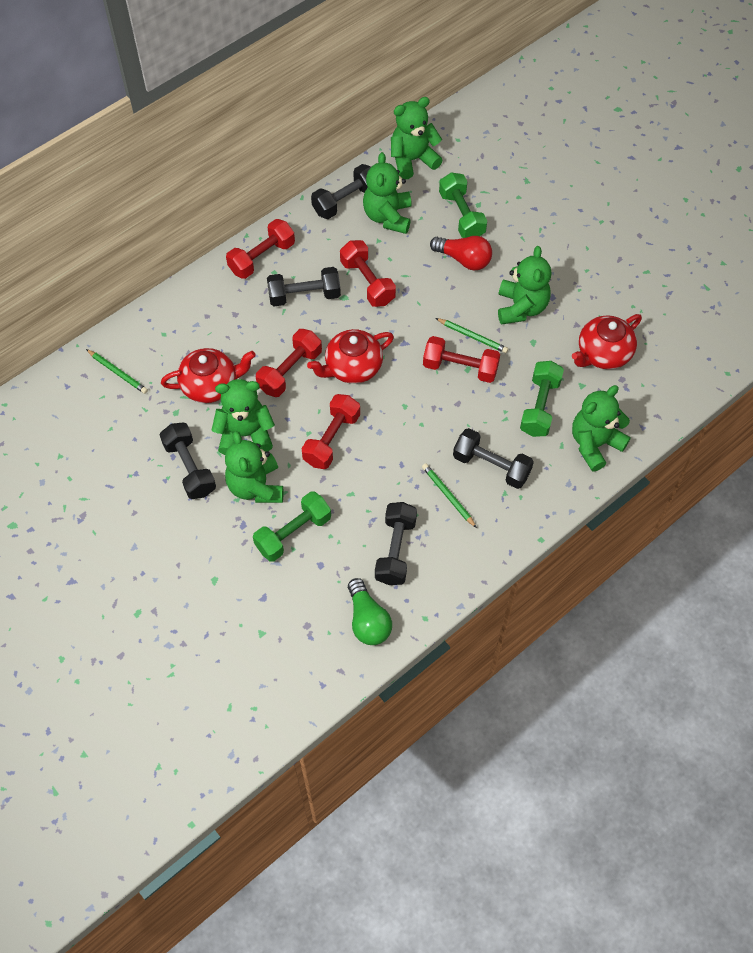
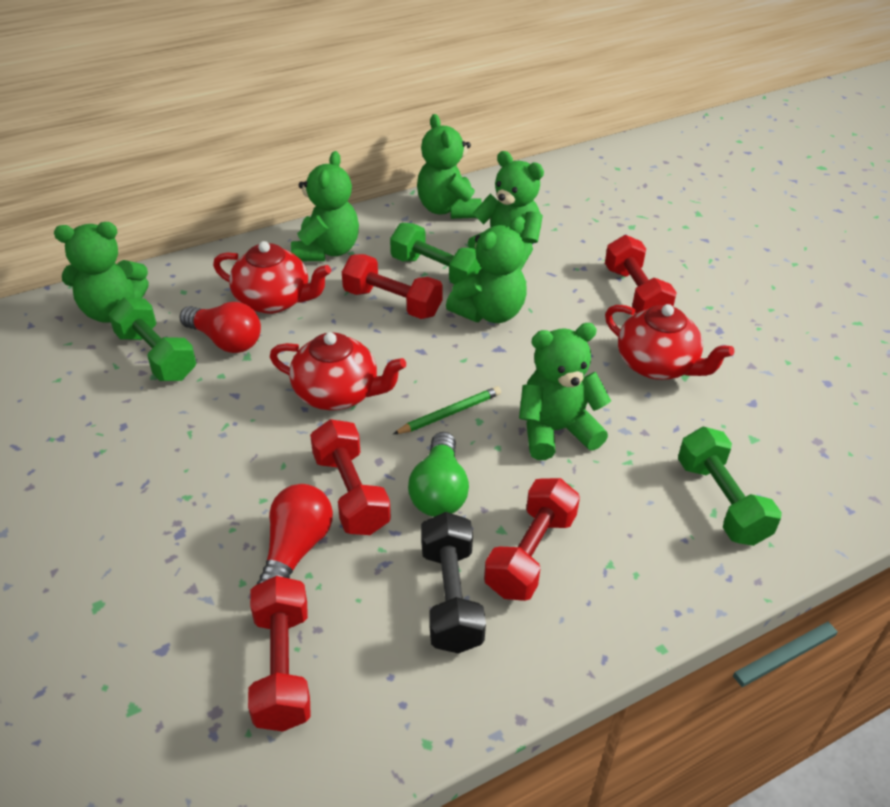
black dumbbell: 5 -> 1
green pencil: 3 -> 1
red light bulb: 1 -> 2

